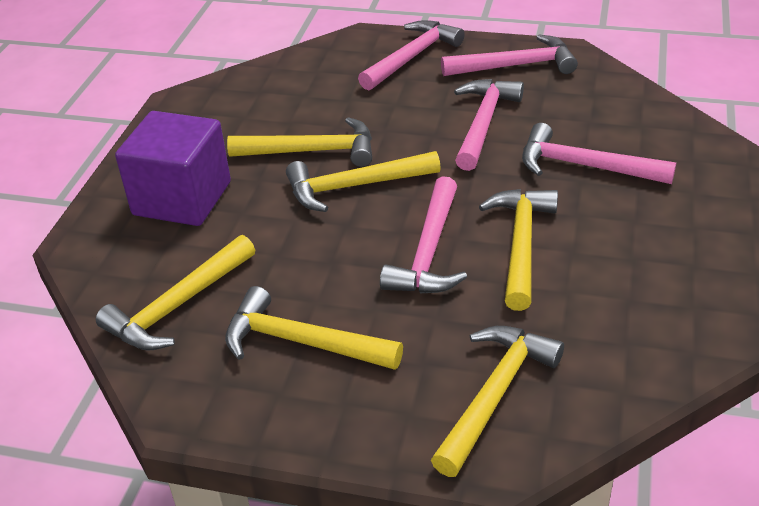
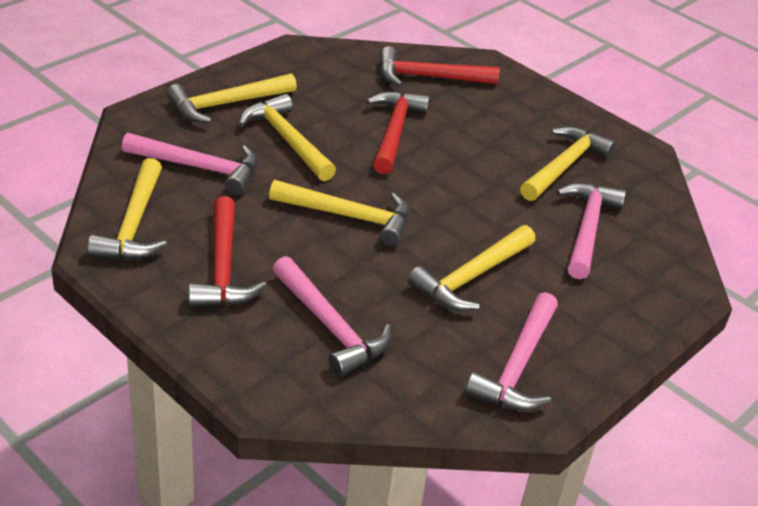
pink hammer: 5 -> 4
purple cube: 1 -> 0
red hammer: 0 -> 3

